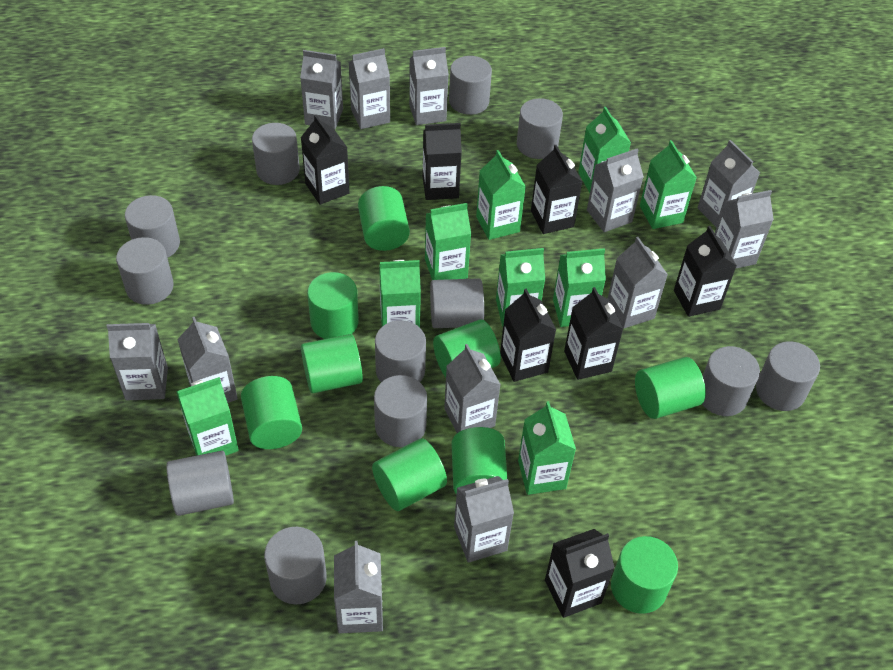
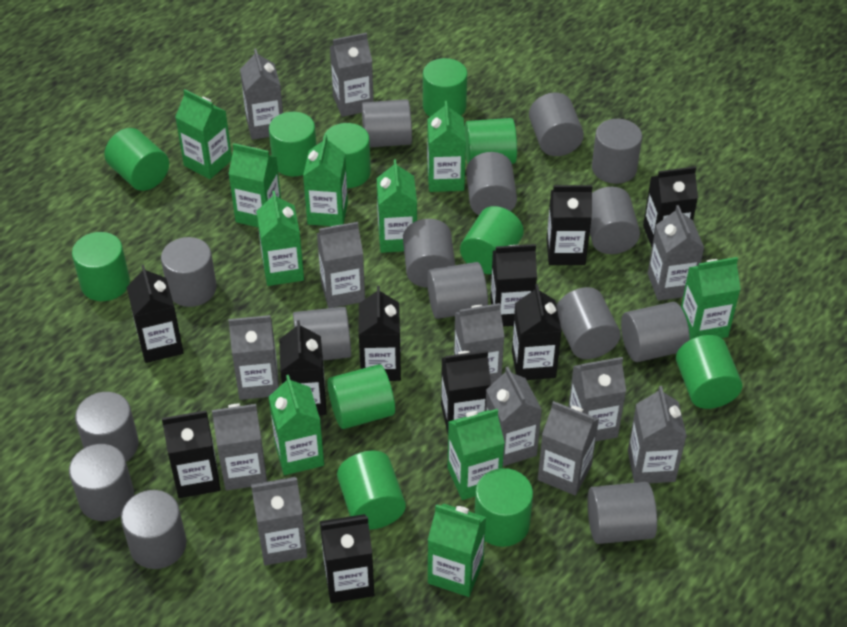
black carton: 7 -> 10
green carton: 9 -> 10
green cylinder: 9 -> 11
grey cylinder: 12 -> 15

